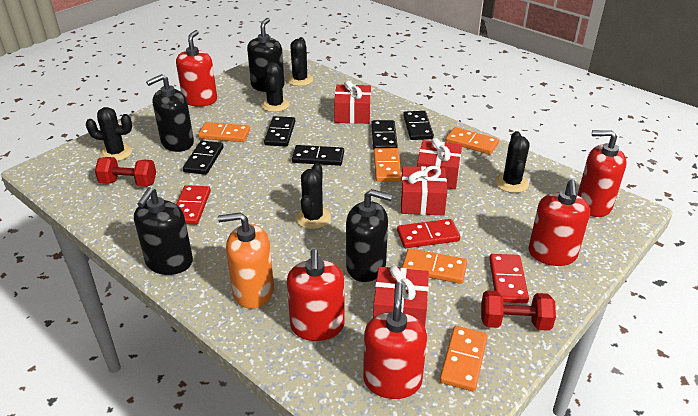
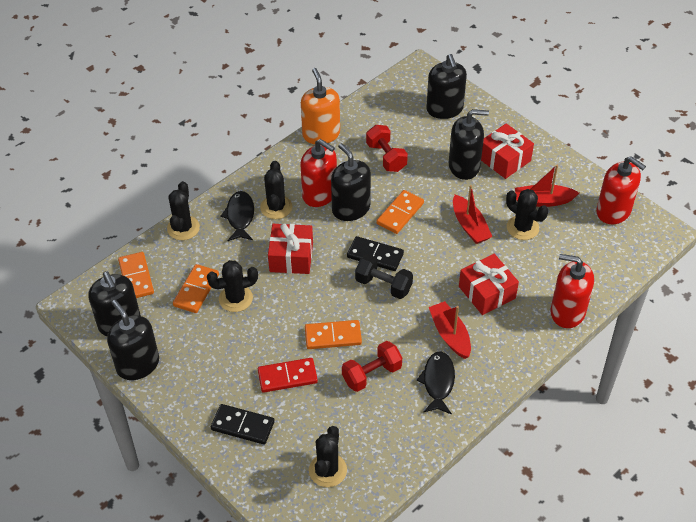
black domino: 5 -> 2
black dumbbell: 0 -> 1
black fish: 0 -> 2
black soap dispenser: 4 -> 5
orange domino: 5 -> 4
red boat: 0 -> 3
red domino: 3 -> 1
red gift: 4 -> 3
red soap dispenser: 5 -> 3

